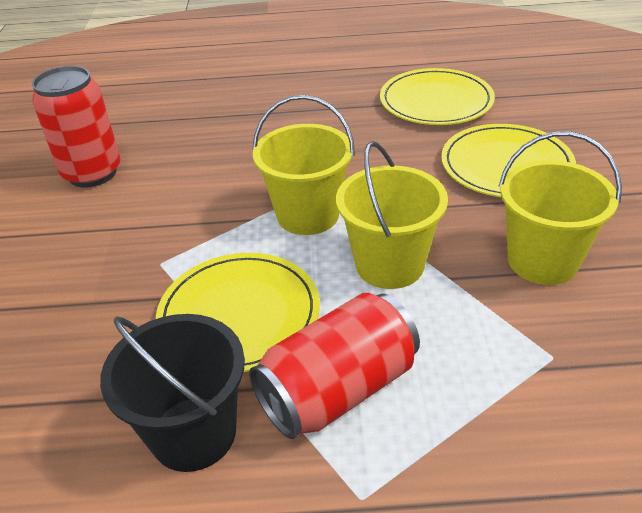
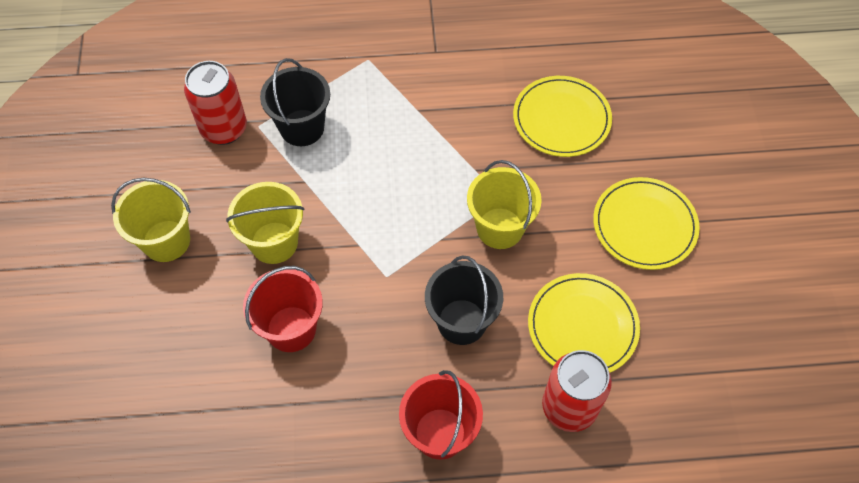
black bucket: 1 -> 2
red bucket: 0 -> 2

